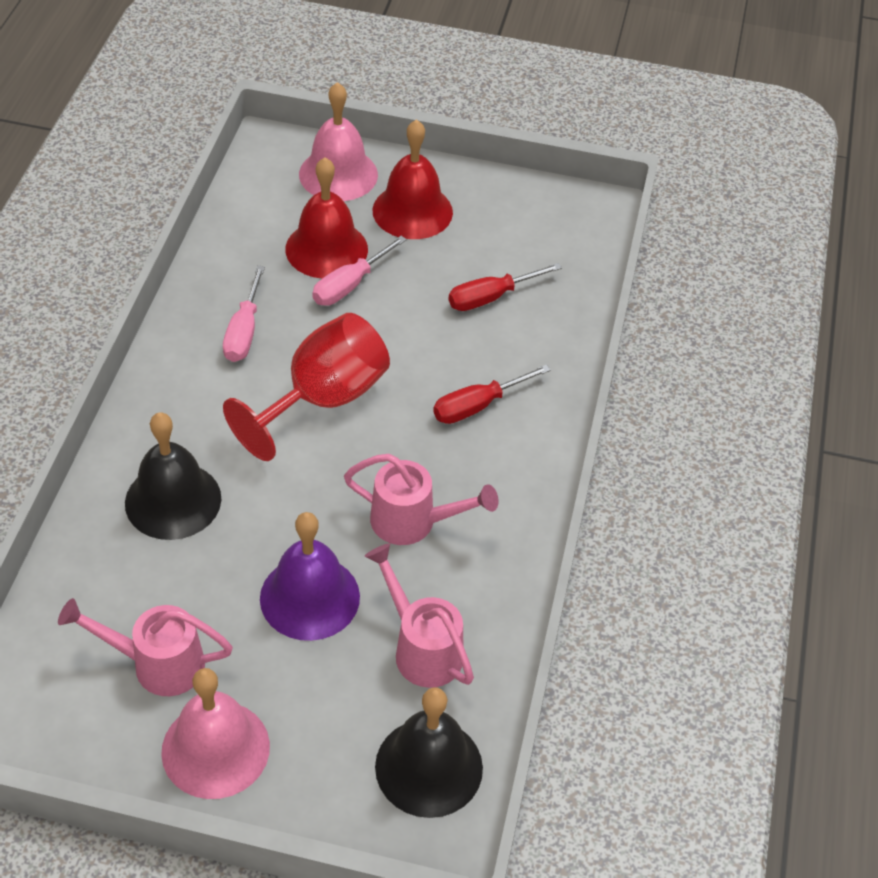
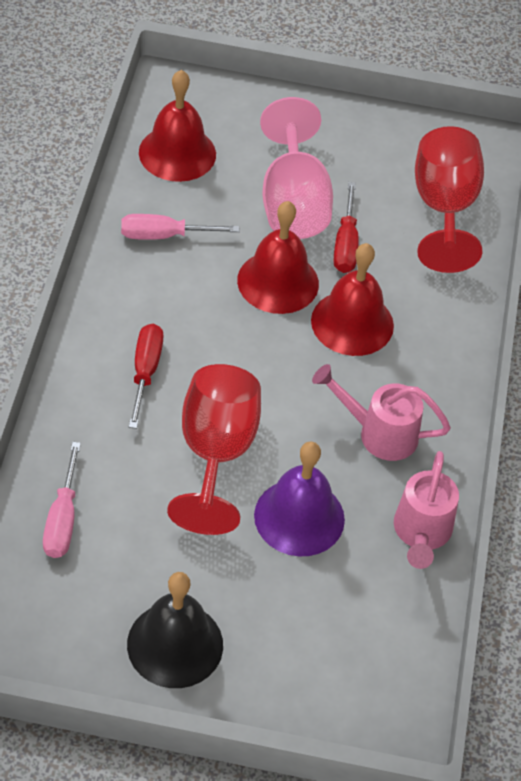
black bell: 2 -> 1
pink bell: 2 -> 0
pink goblet: 0 -> 1
pink watering can: 3 -> 2
red bell: 2 -> 3
red goblet: 1 -> 2

